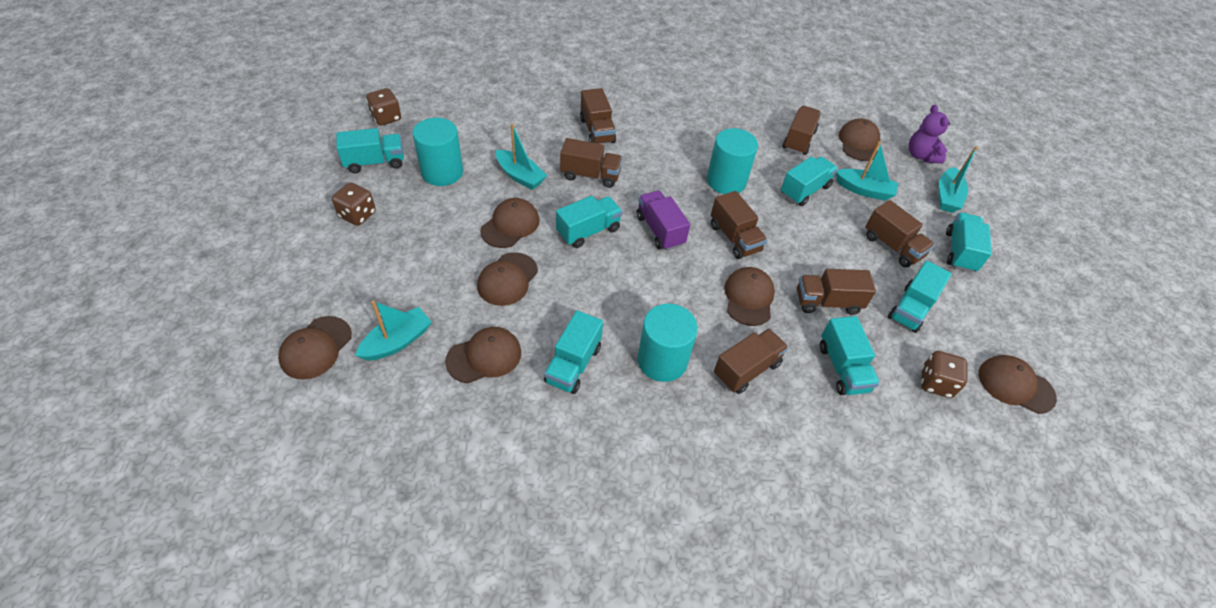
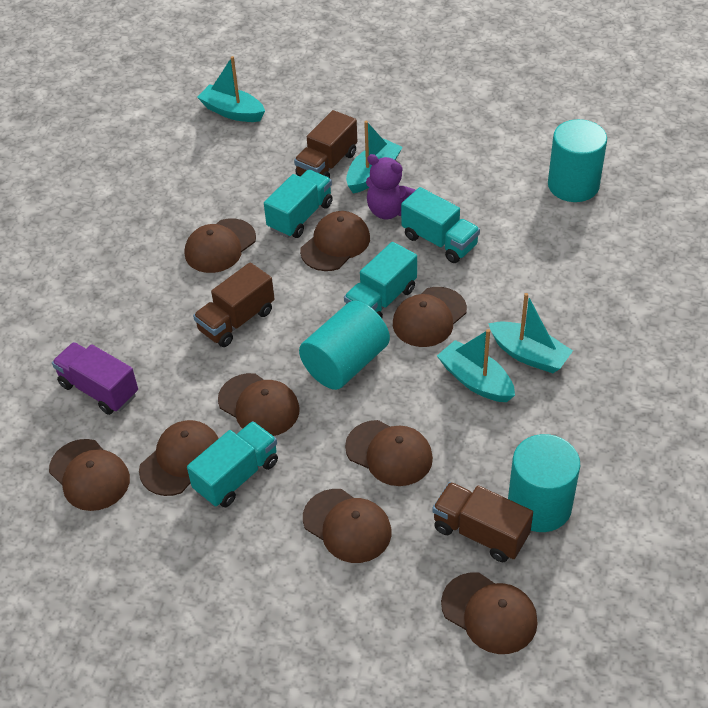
brown cap: 7 -> 9
brown dice: 3 -> 0
brown truck: 7 -> 3
turquoise truck: 7 -> 4

